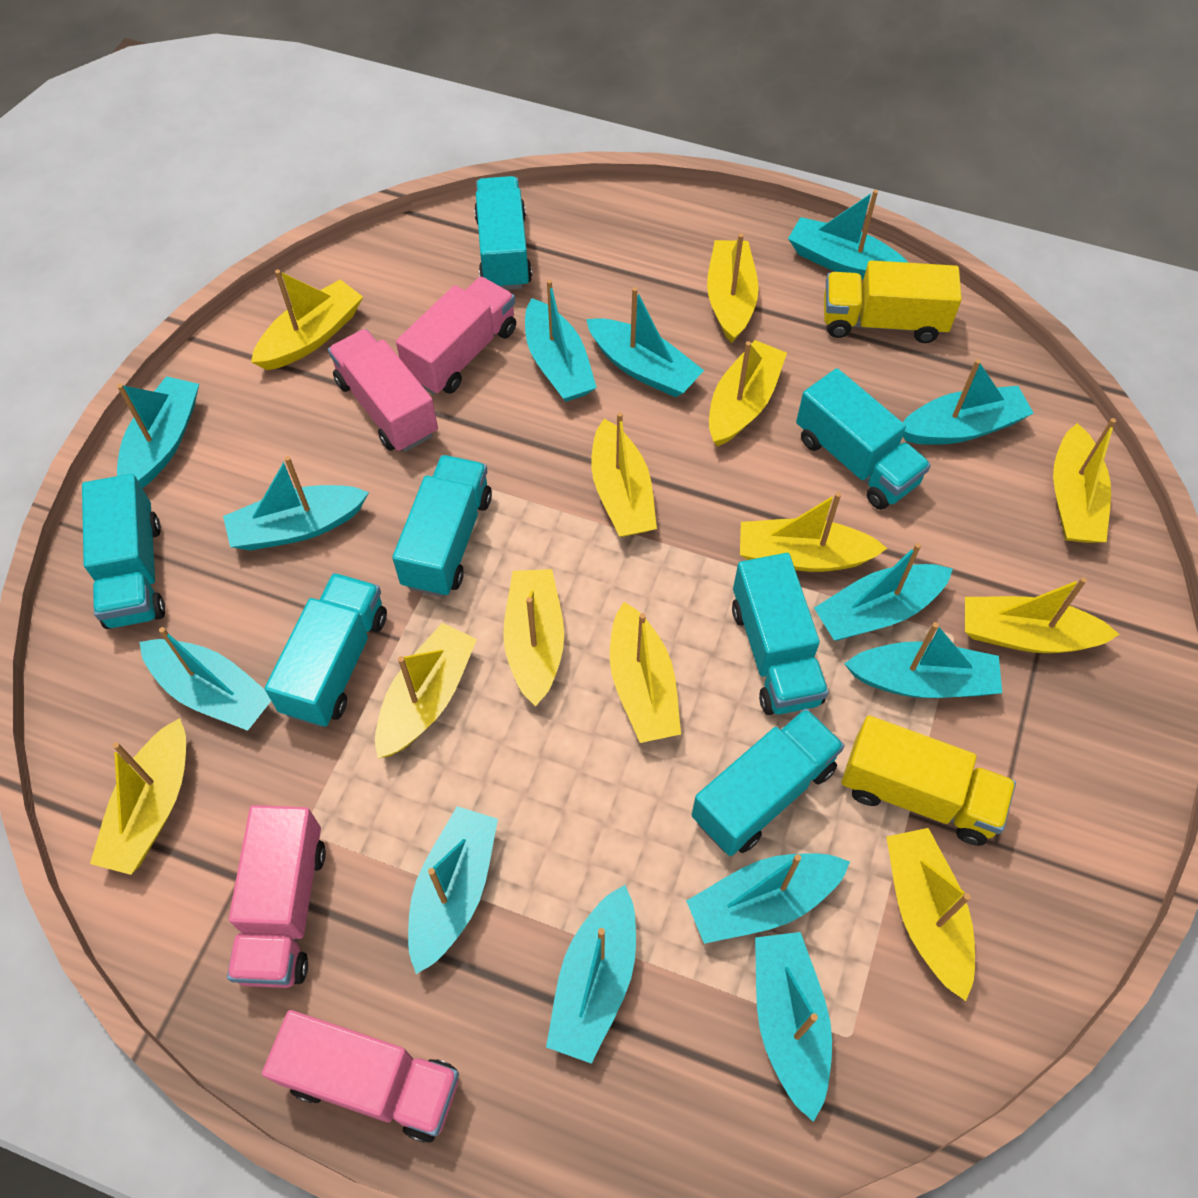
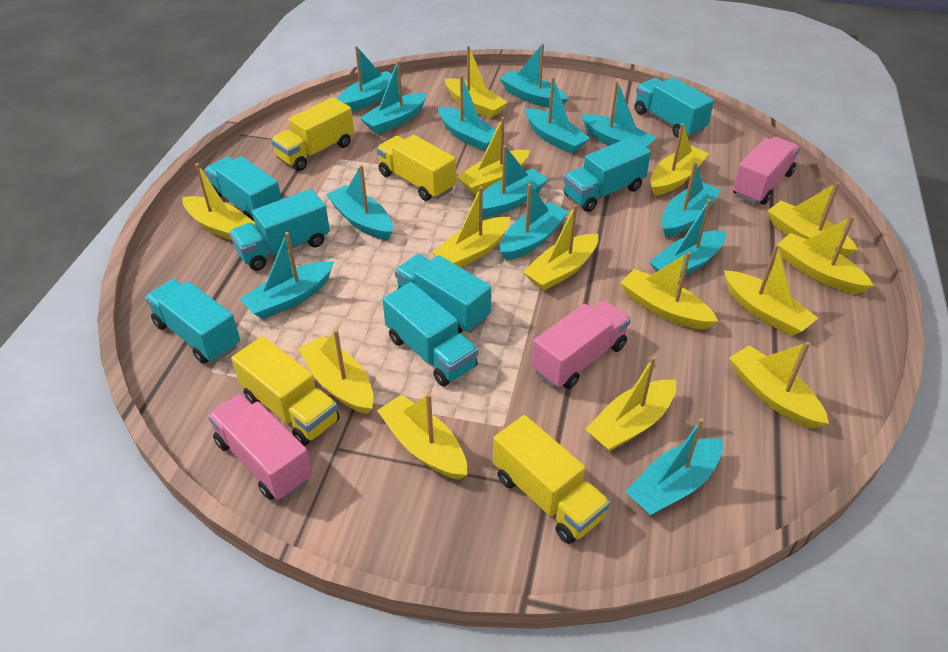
pink truck: 4 -> 3
yellow boat: 12 -> 14
yellow truck: 2 -> 4

